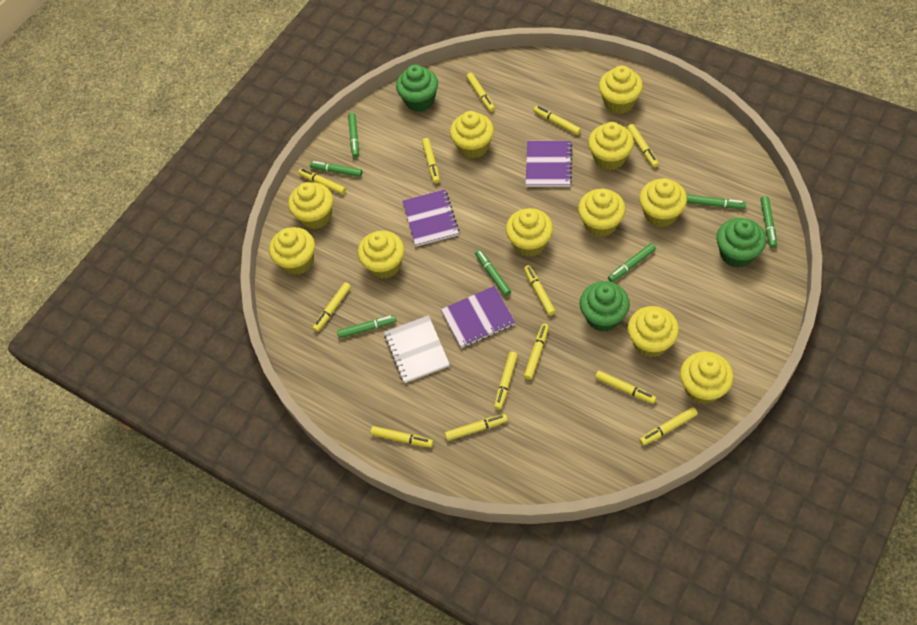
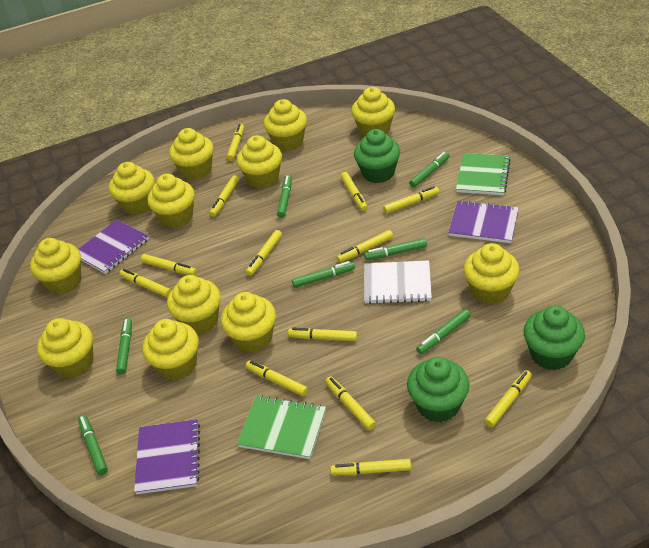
green notebook: 0 -> 2
yellow cupcake: 11 -> 12

